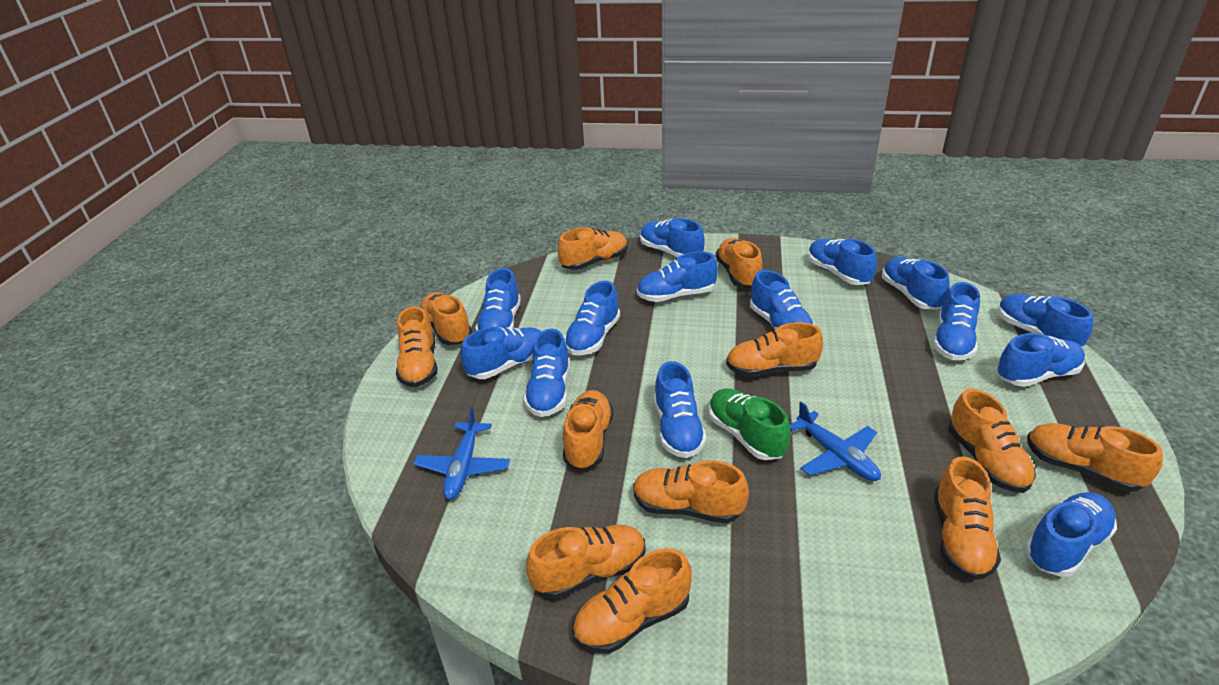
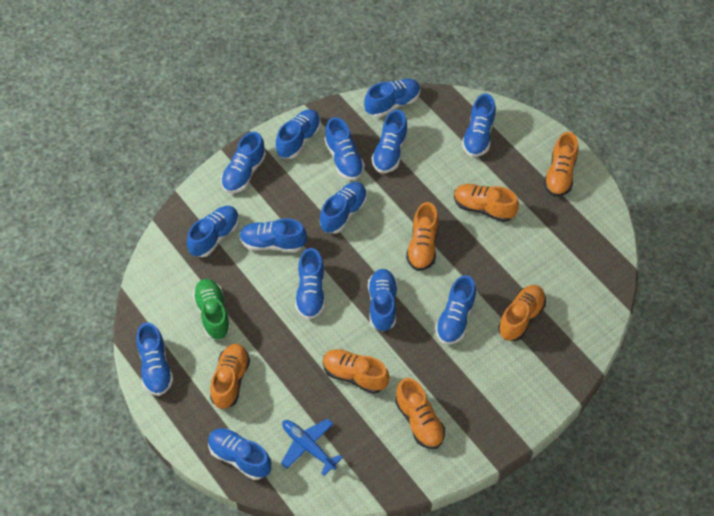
blue plane: 2 -> 1
orange shoe: 12 -> 7

